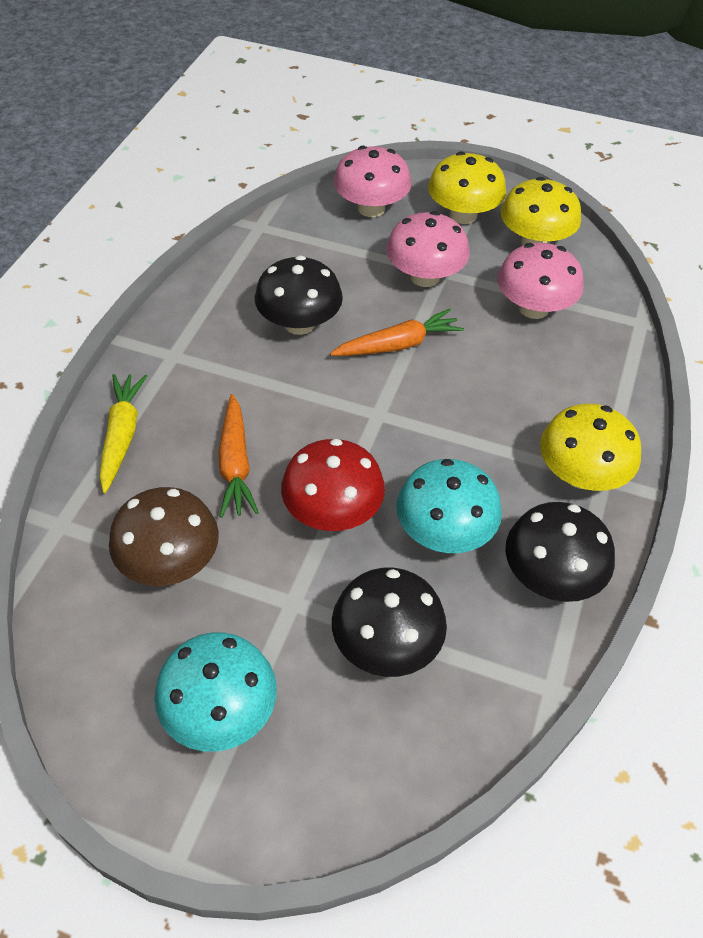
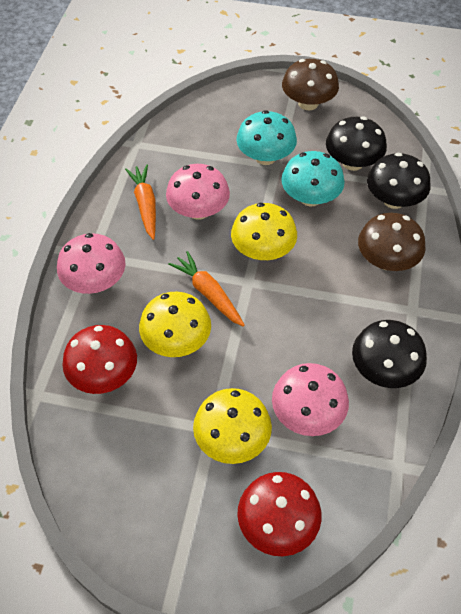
brown mushroom: 1 -> 2
red mushroom: 1 -> 2
yellow carrot: 1 -> 0

